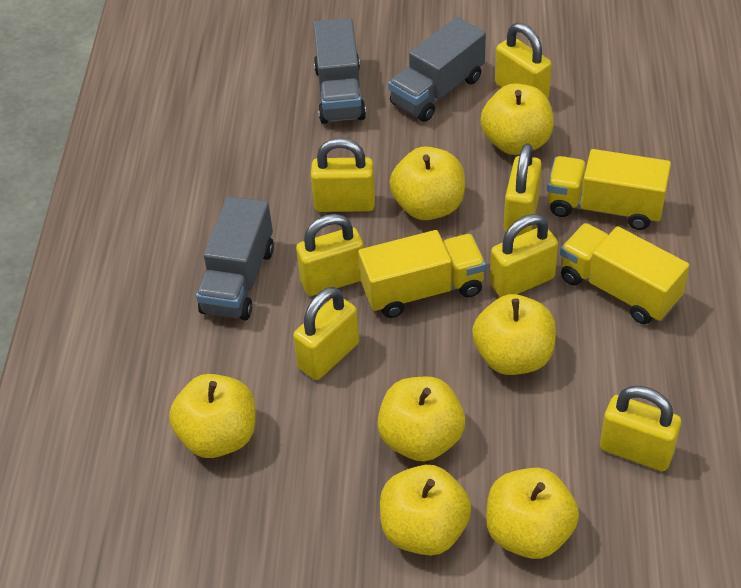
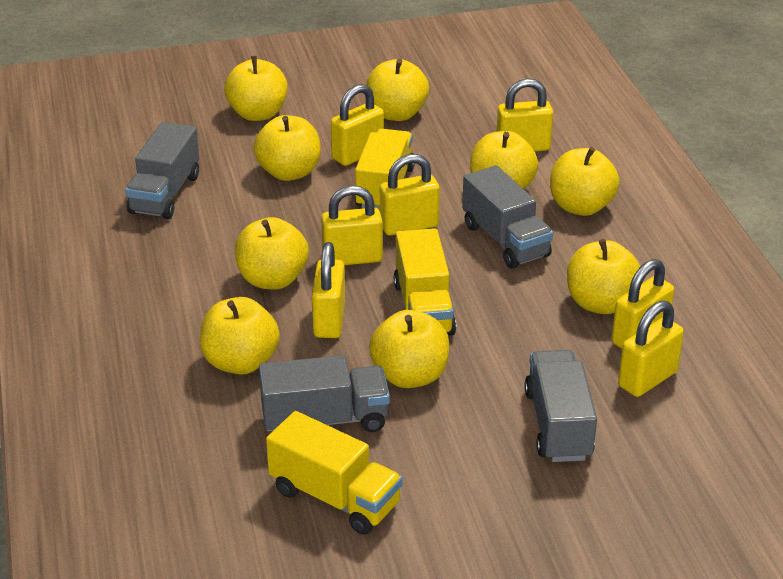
grey truck: 3 -> 4
yellow apple: 7 -> 9

